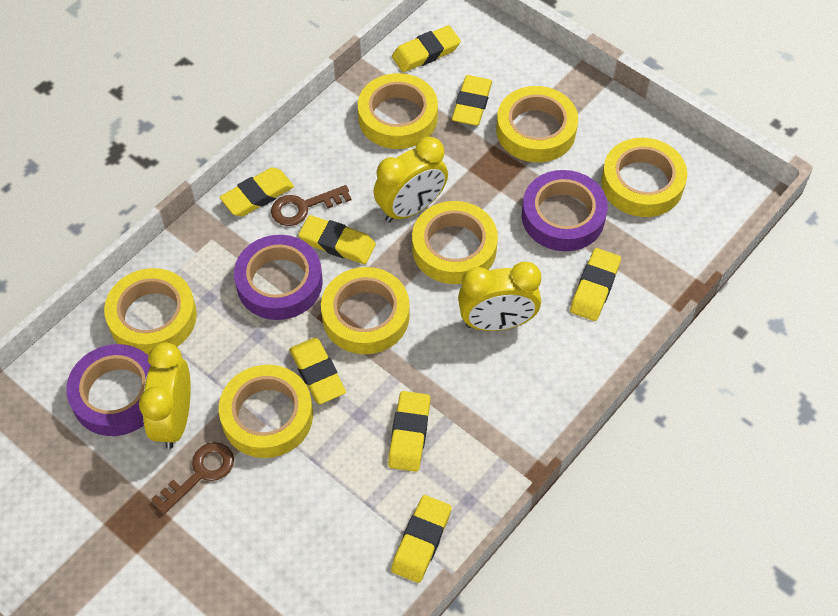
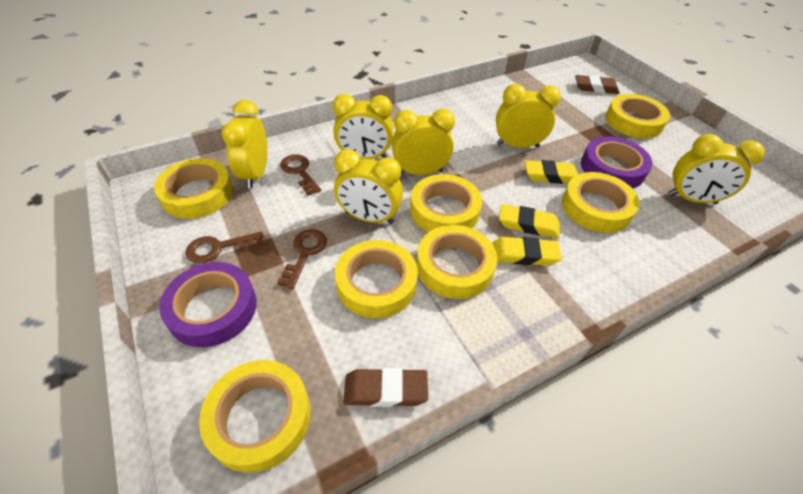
brown eraser: 0 -> 2
brown key: 2 -> 3
purple tape: 3 -> 2
yellow clock: 3 -> 6
yellow eraser: 8 -> 3

